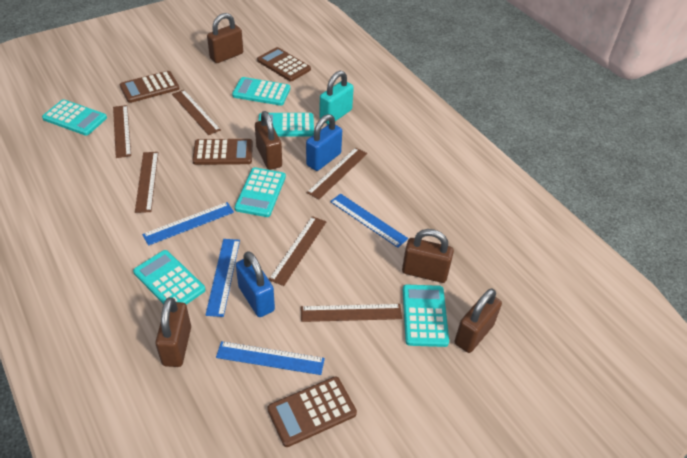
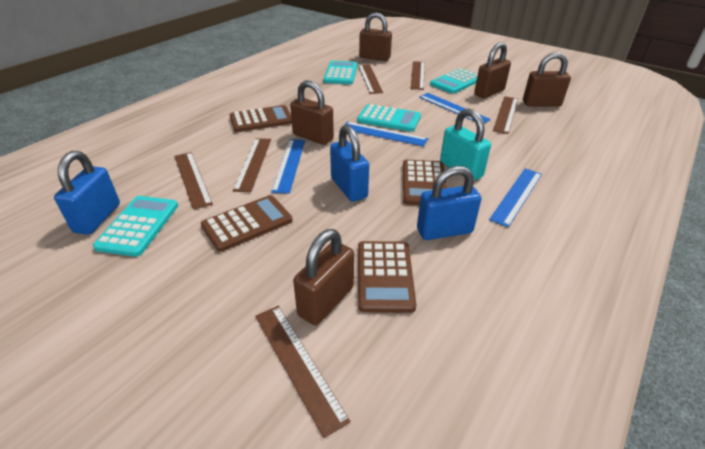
blue padlock: 2 -> 3
turquoise calculator: 6 -> 4

